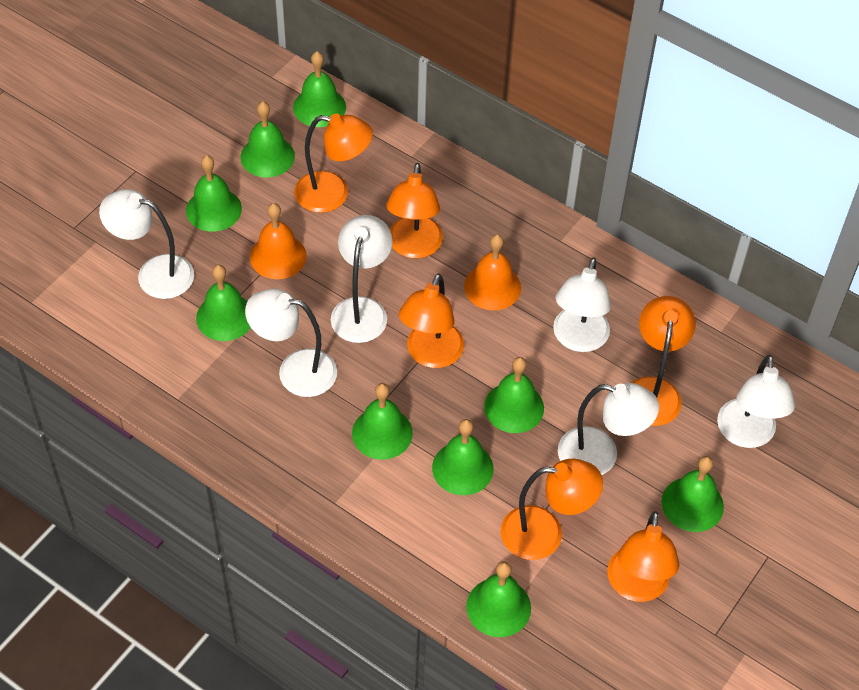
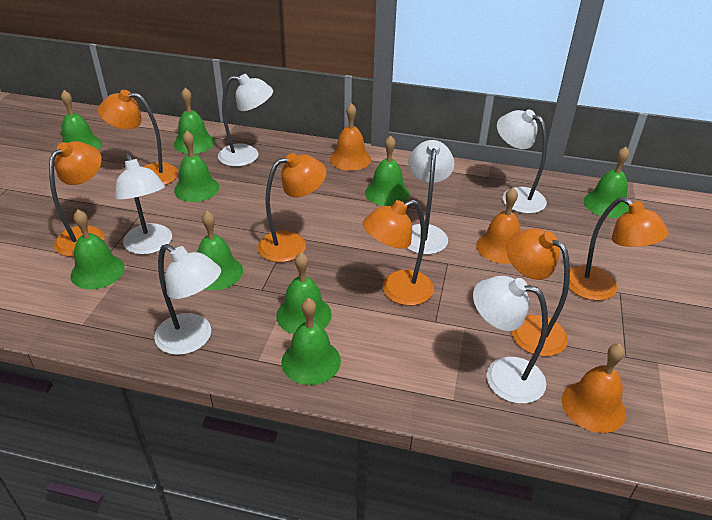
orange bell: 2 -> 3

